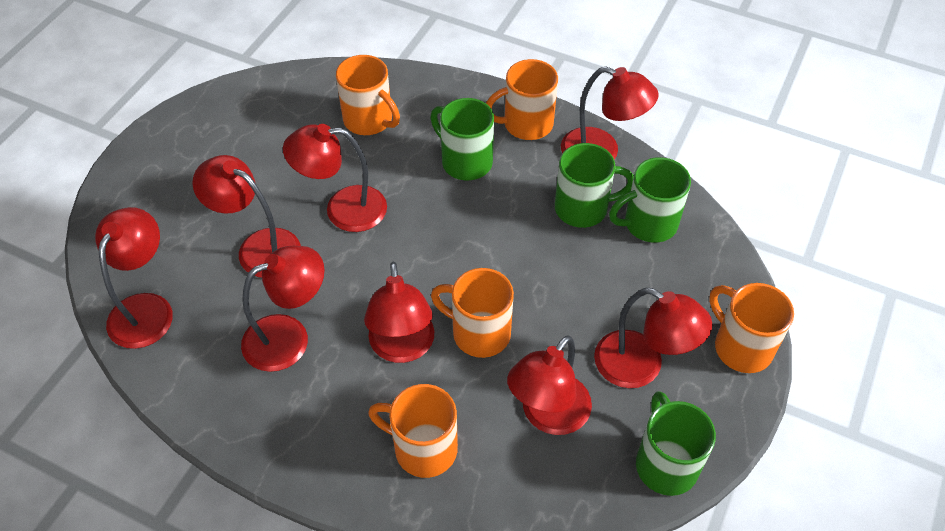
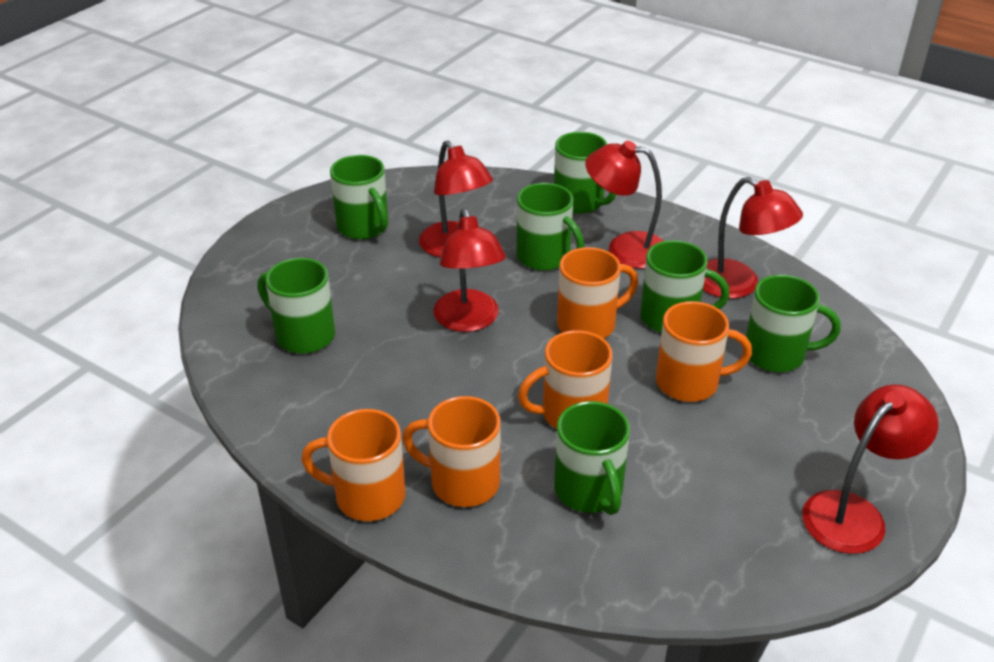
green mug: 4 -> 7
red lamp: 8 -> 5

